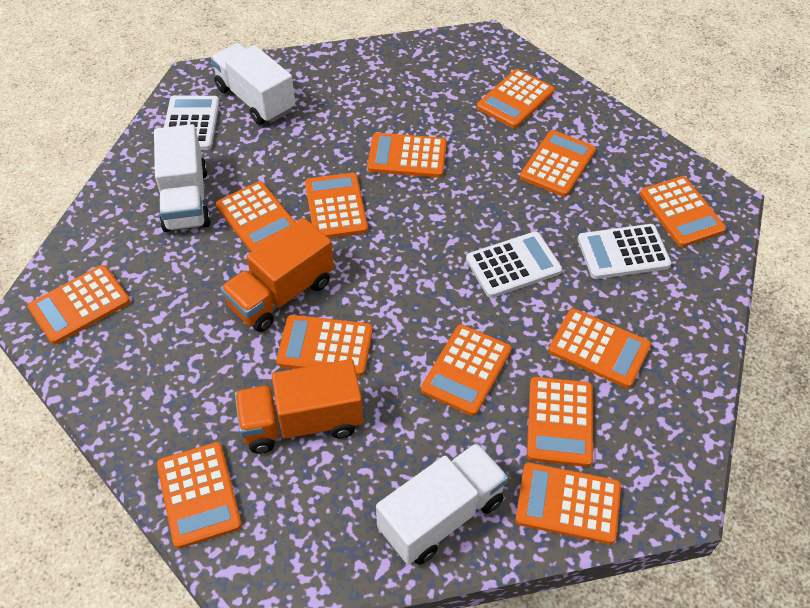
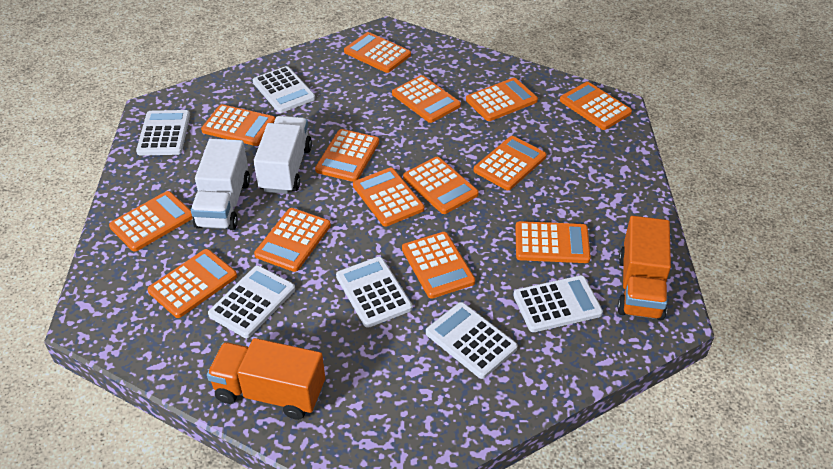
orange calculator: 13 -> 14
white calculator: 3 -> 6
white truck: 3 -> 2

